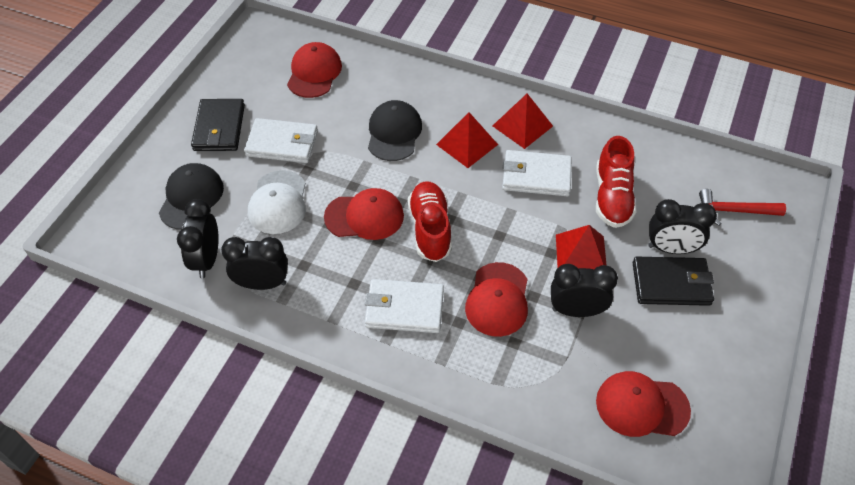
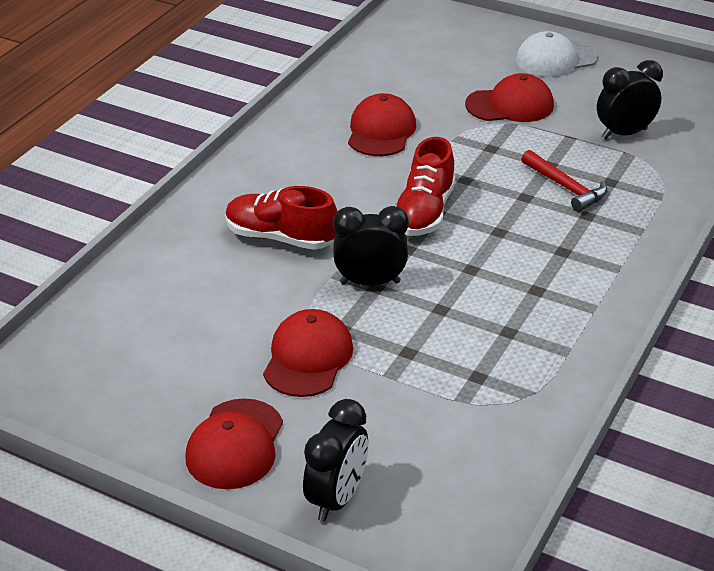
black cap: 2 -> 0
black clock: 4 -> 3
black wallet: 2 -> 0
red pyramid: 3 -> 0
white wallet: 3 -> 0

